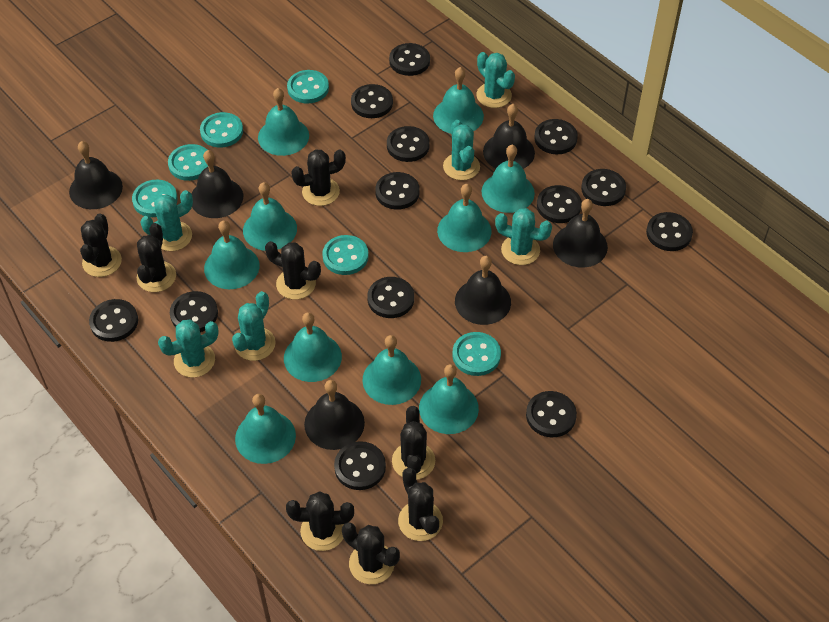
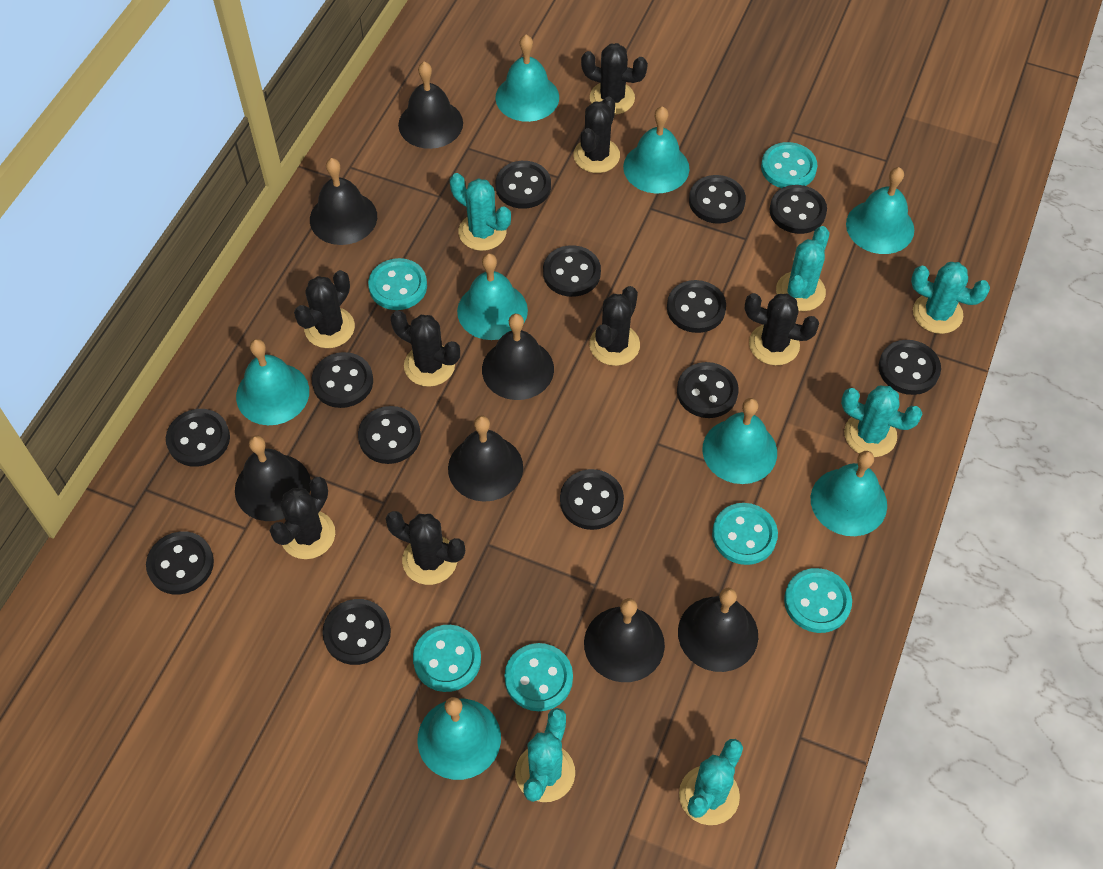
black bell: 6 -> 7
turquoise bell: 10 -> 8

